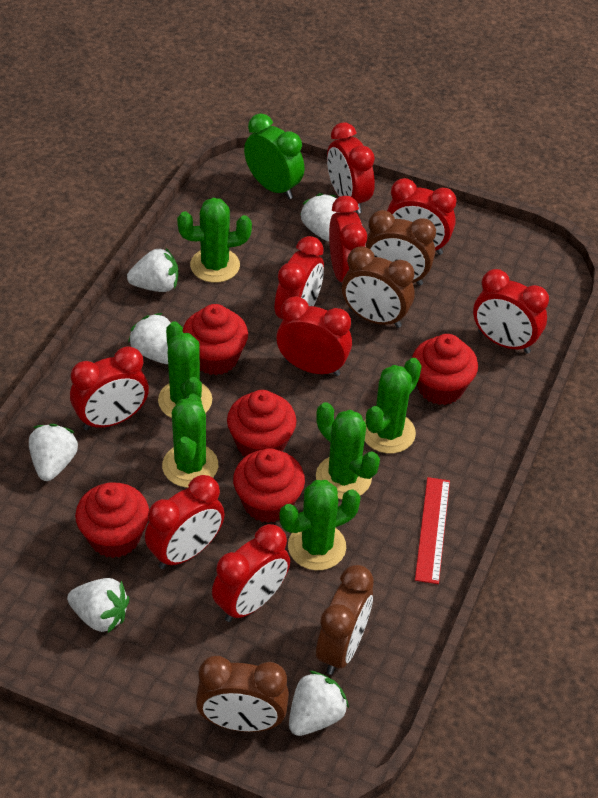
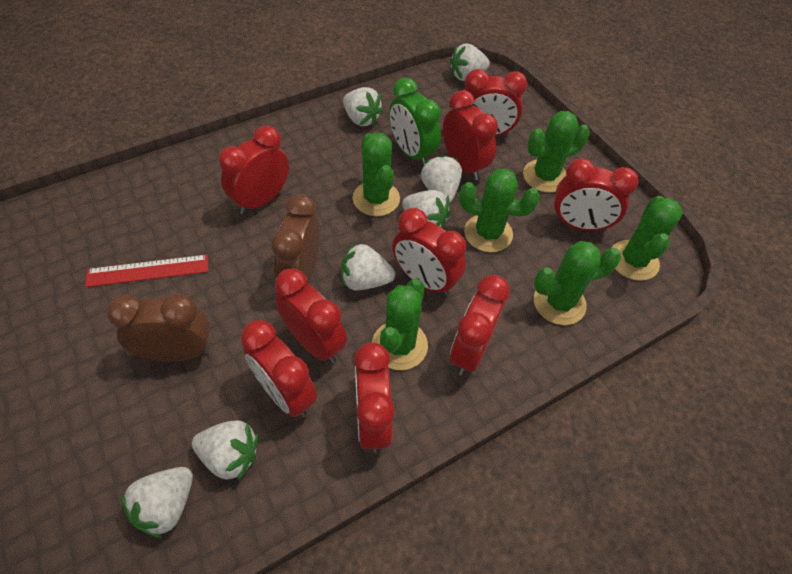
brown clock: 4 -> 2
red cupcake: 5 -> 0
white strawberry: 6 -> 7

